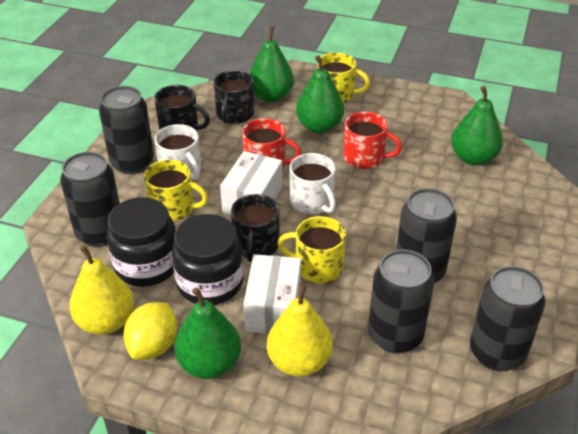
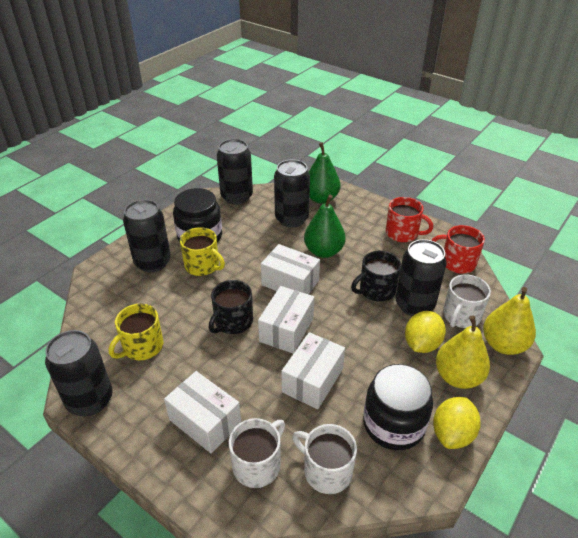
black mug: 3 -> 2
green pear: 4 -> 2
white box: 2 -> 4
white mug: 2 -> 3
yellow lemon: 1 -> 2
yellow mug: 3 -> 2

